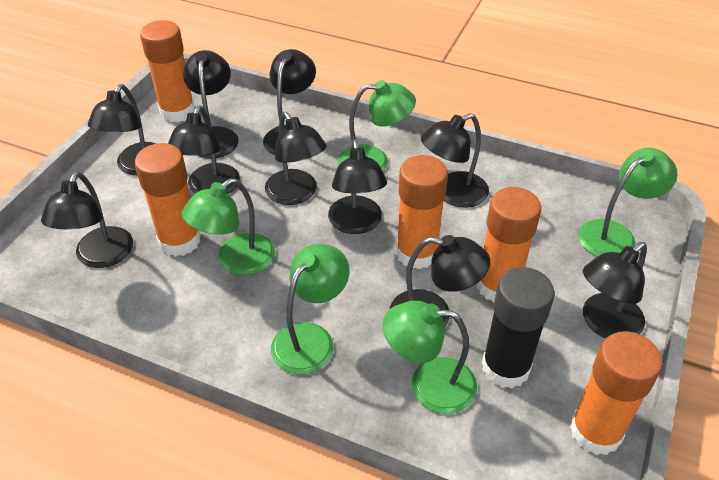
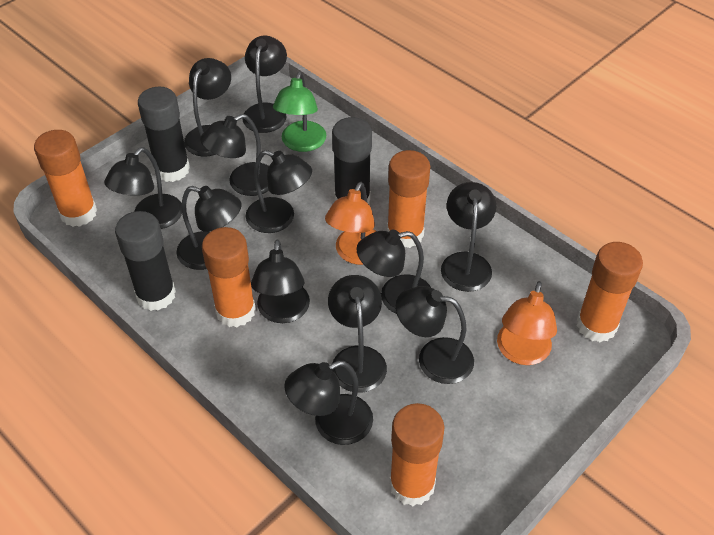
black glue stick: 1 -> 3
black lamp: 10 -> 12
green lamp: 5 -> 1
orange lamp: 0 -> 2

